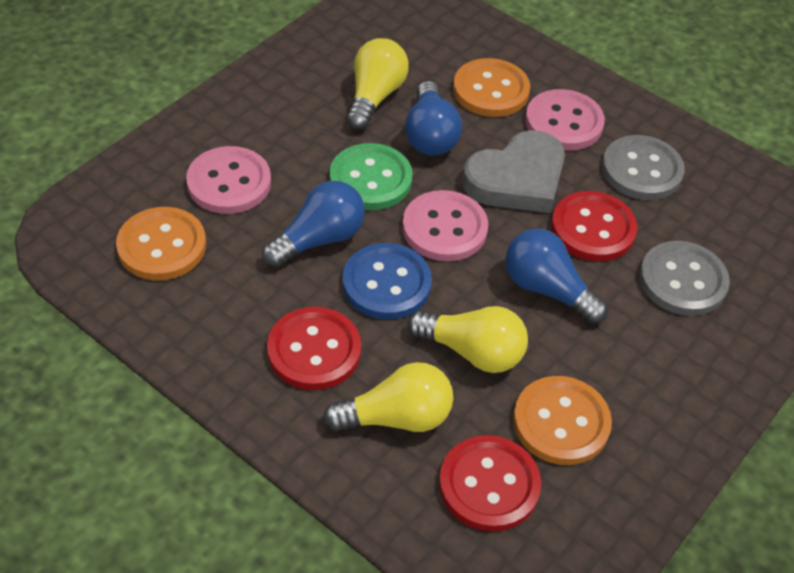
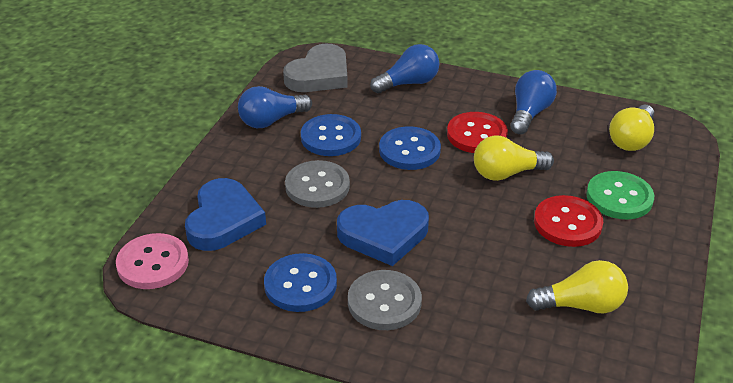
blue button: 1 -> 3
blue heart: 0 -> 2
orange button: 3 -> 0
pink button: 3 -> 1
red button: 3 -> 2

